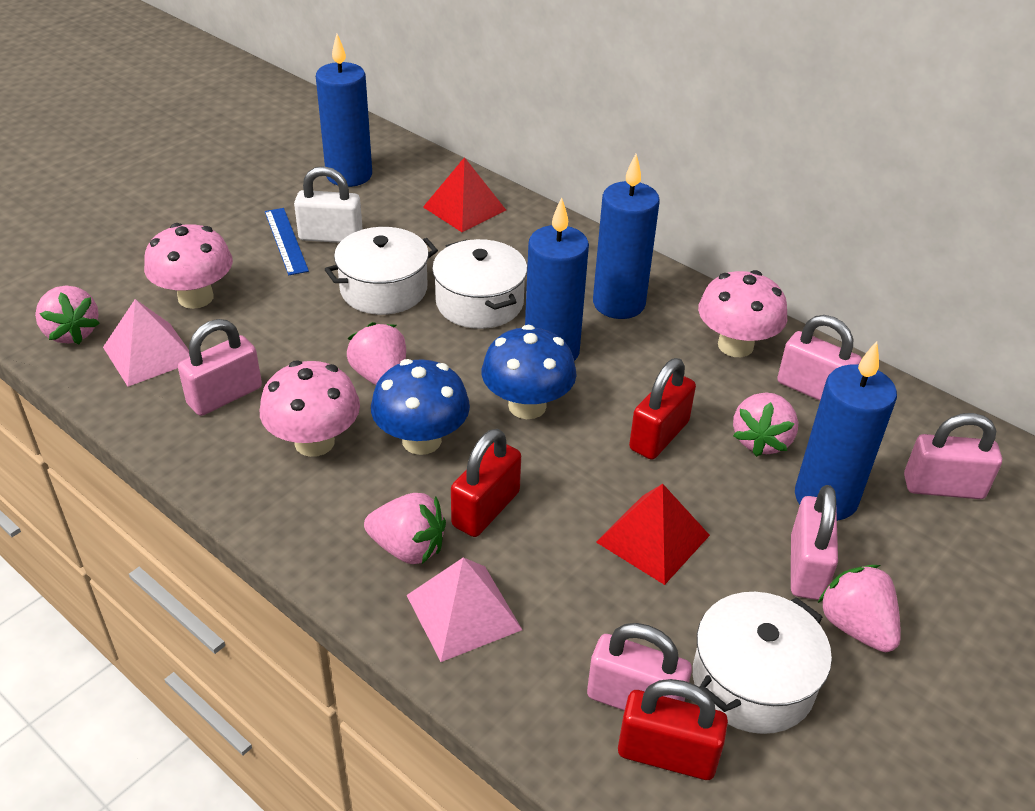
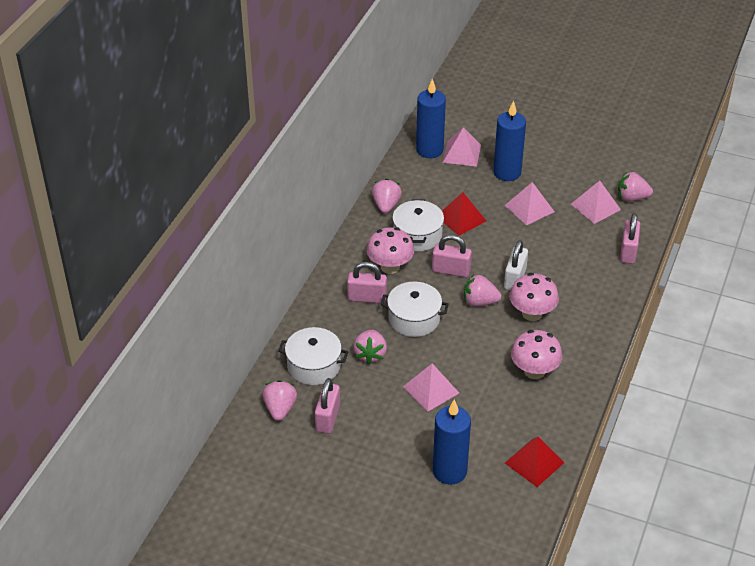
blue candle: 4 -> 3
blue mushroom: 2 -> 0
blue ruler: 1 -> 0
pink padlock: 5 -> 4
pink pyramid: 2 -> 4
red padlock: 3 -> 0

